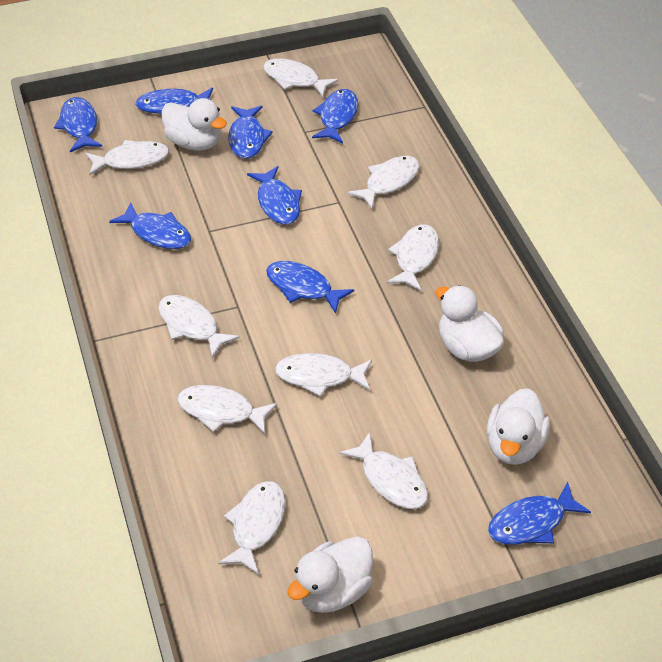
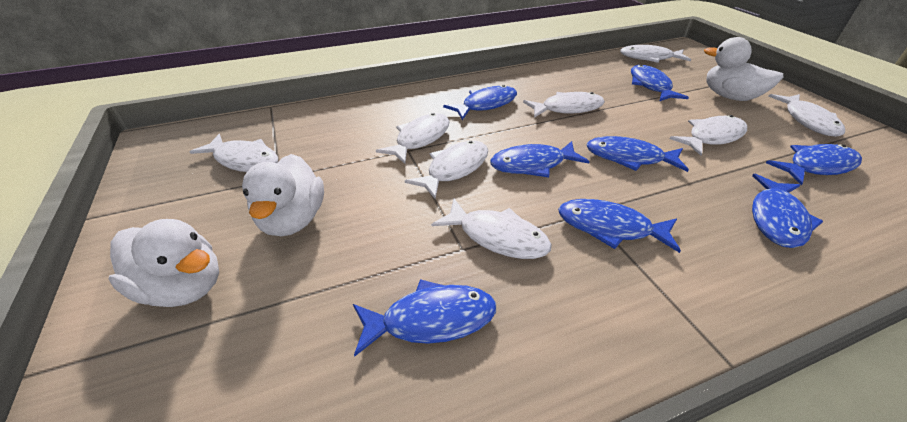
white duck: 4 -> 3
white fish: 9 -> 8

